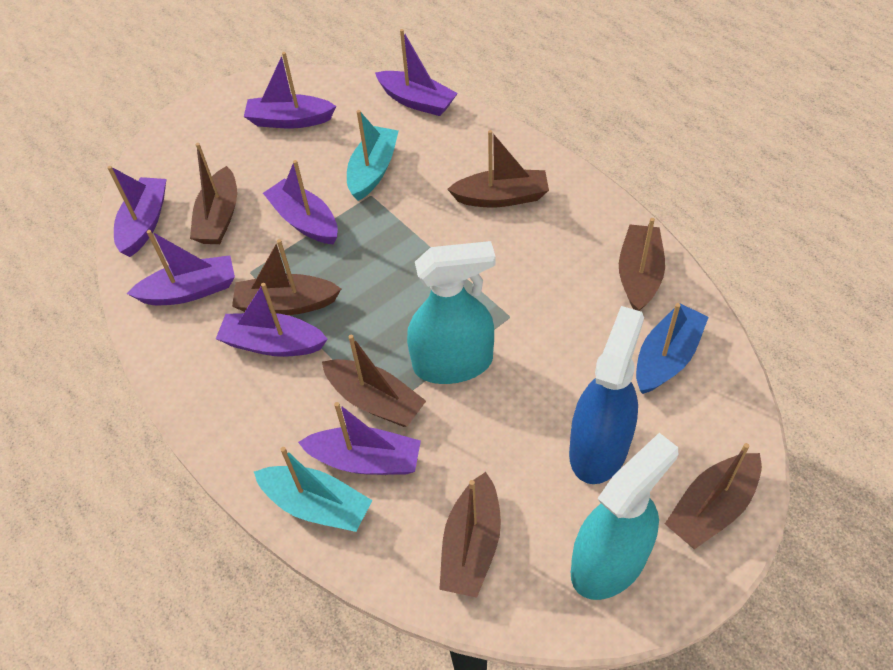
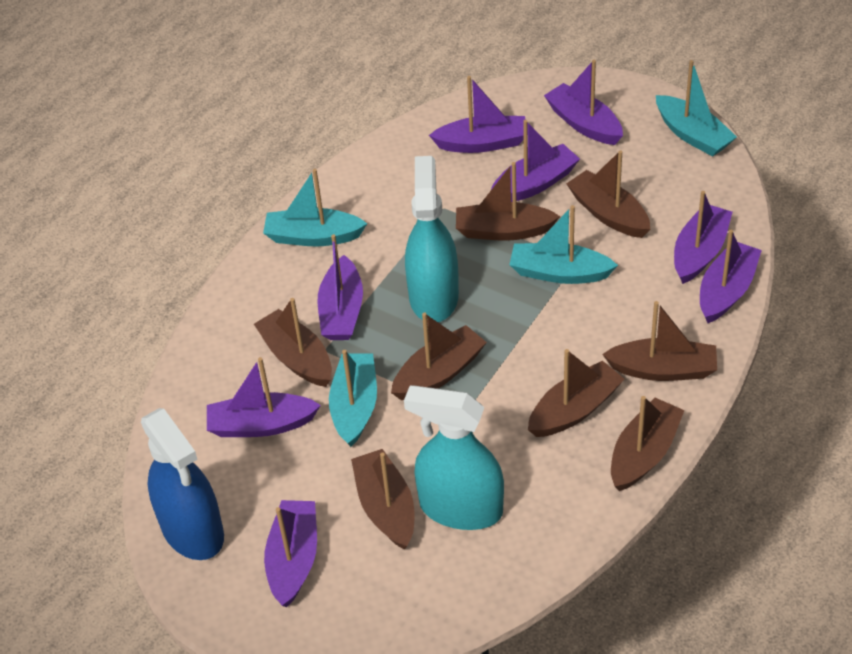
blue boat: 1 -> 0
brown boat: 7 -> 8
purple boat: 7 -> 8
turquoise boat: 2 -> 4

